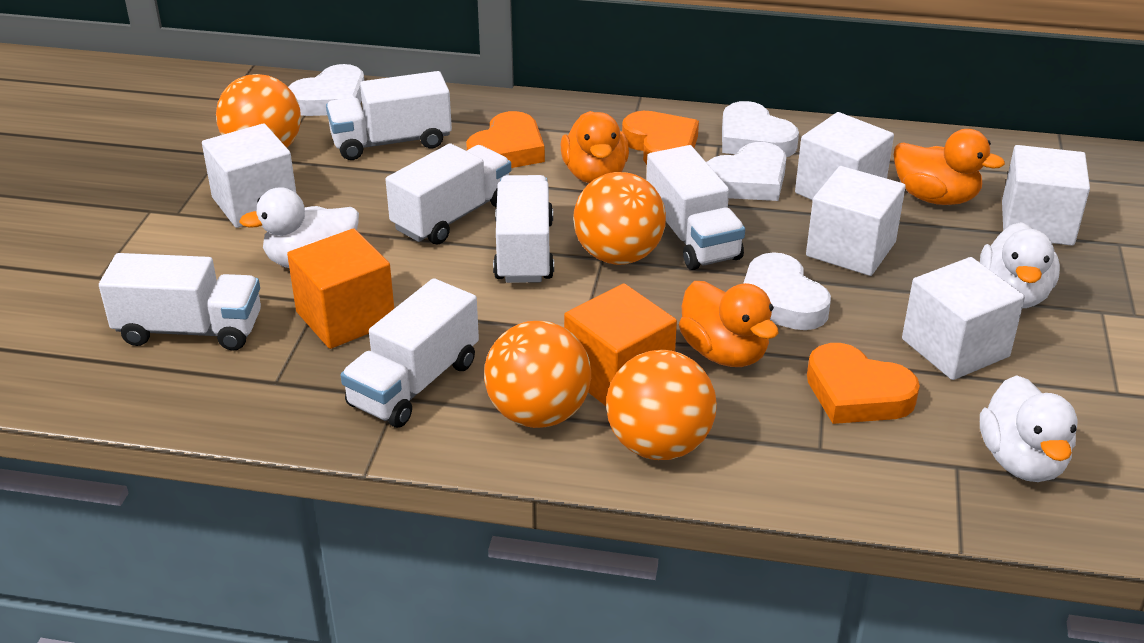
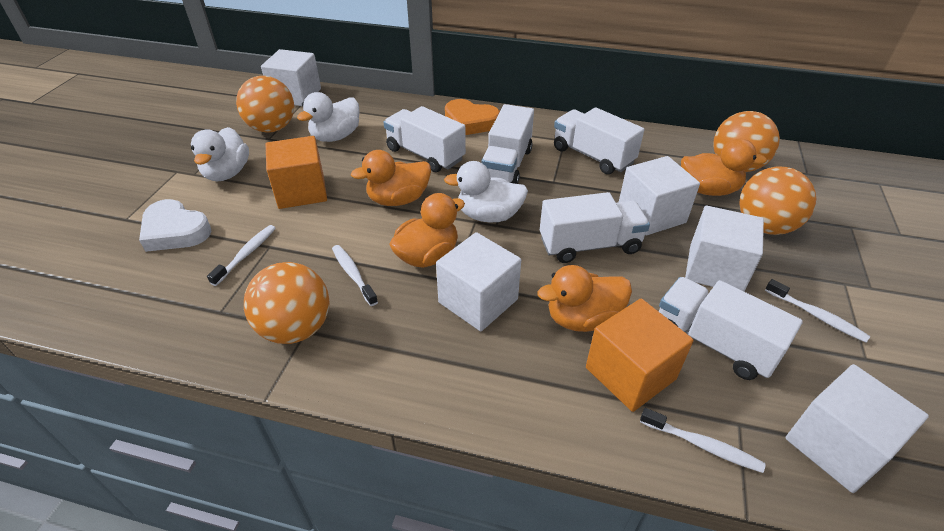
orange duck: 3 -> 4
orange heart: 3 -> 1
white heart: 4 -> 1
white toothbrush: 0 -> 4
white truck: 6 -> 5

